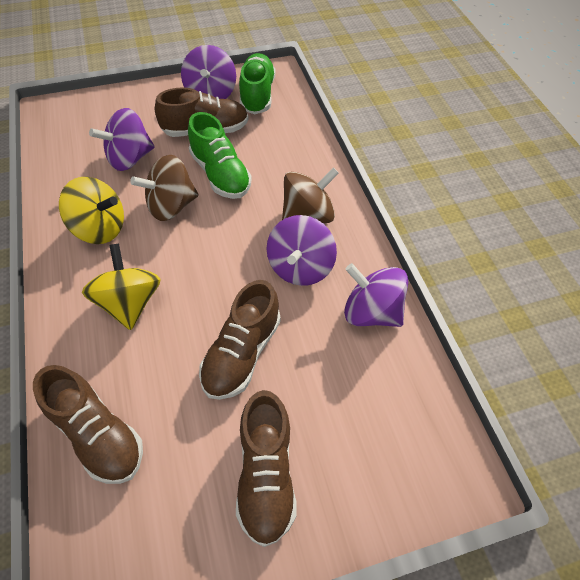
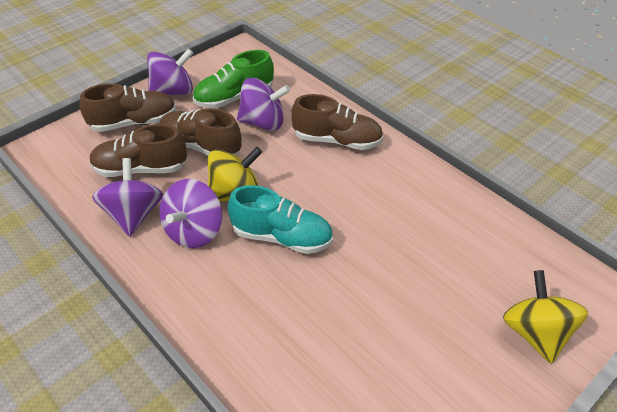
brown spinning top: 2 -> 0
green shoe: 2 -> 1
turquoise shoe: 0 -> 1

